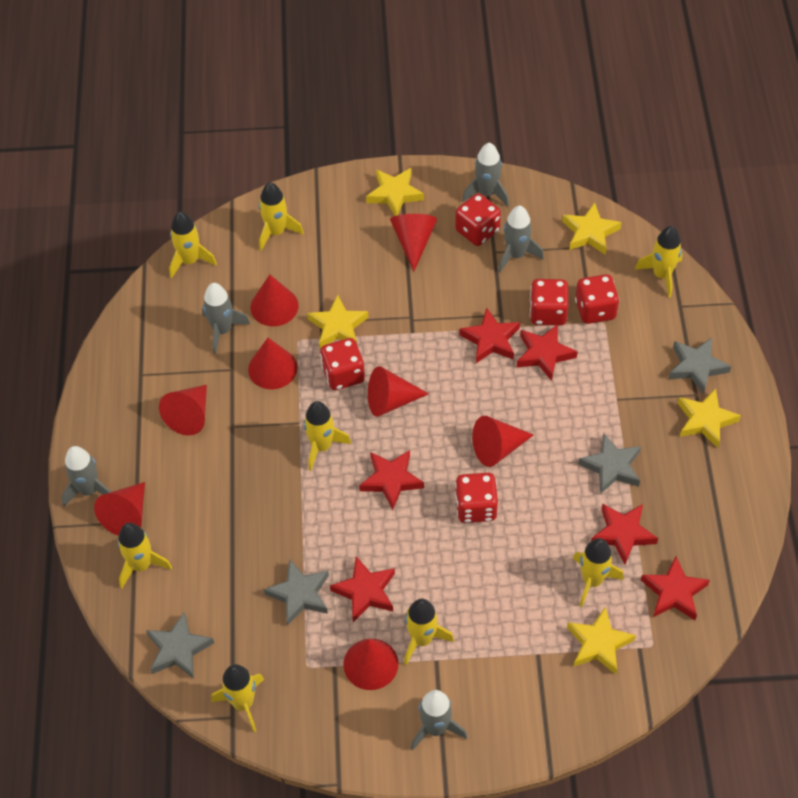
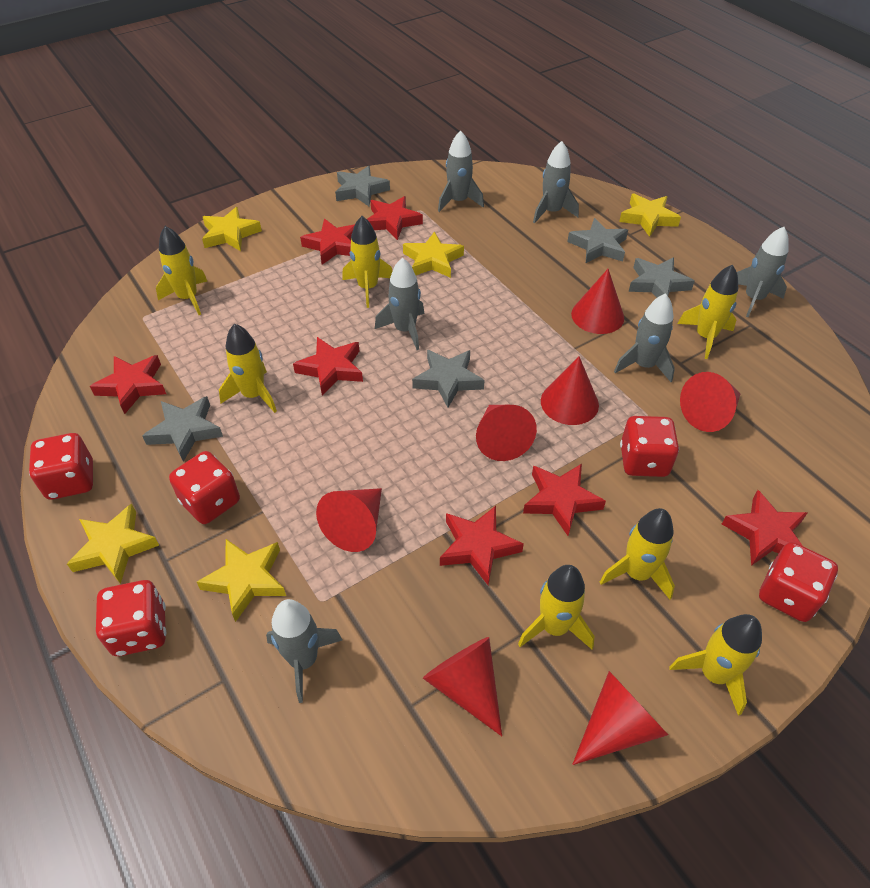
grey rocket: 5 -> 6
grey star: 4 -> 5
red cone: 8 -> 7
red star: 6 -> 7
yellow rocket: 8 -> 7

